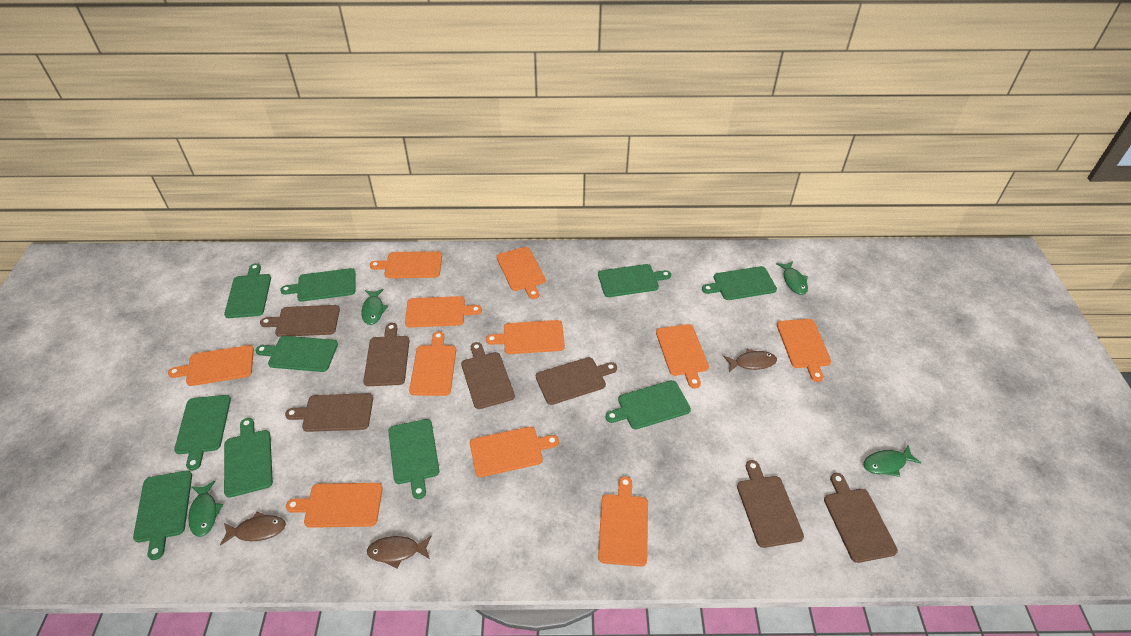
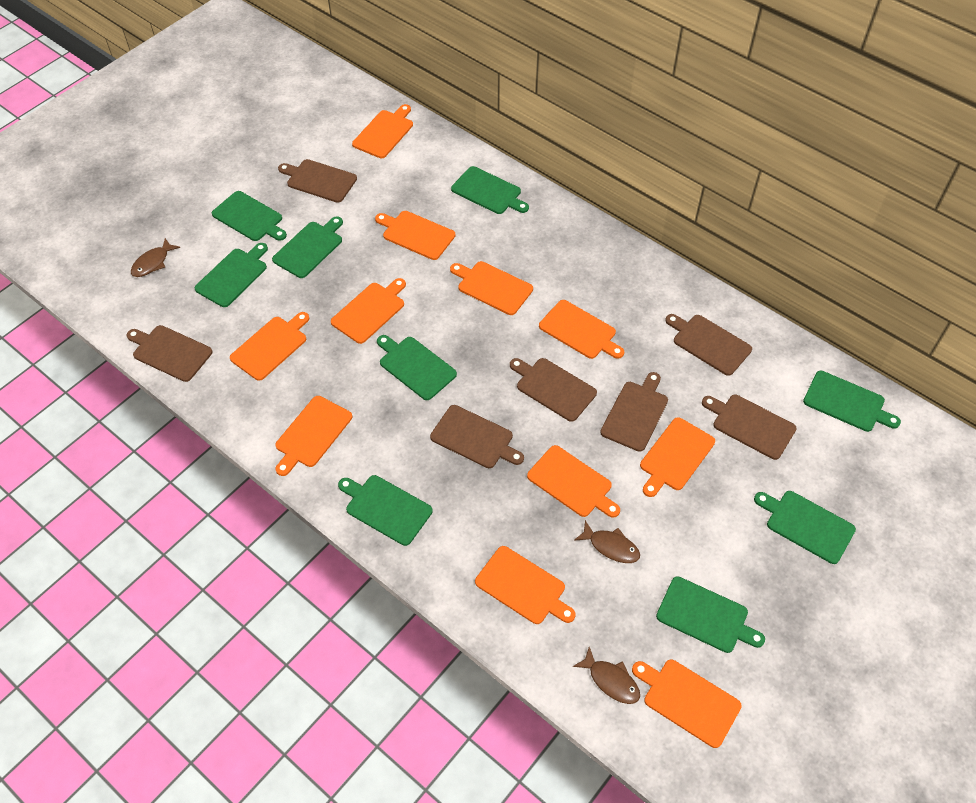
green cutting board: 10 -> 9
green fish: 4 -> 0

